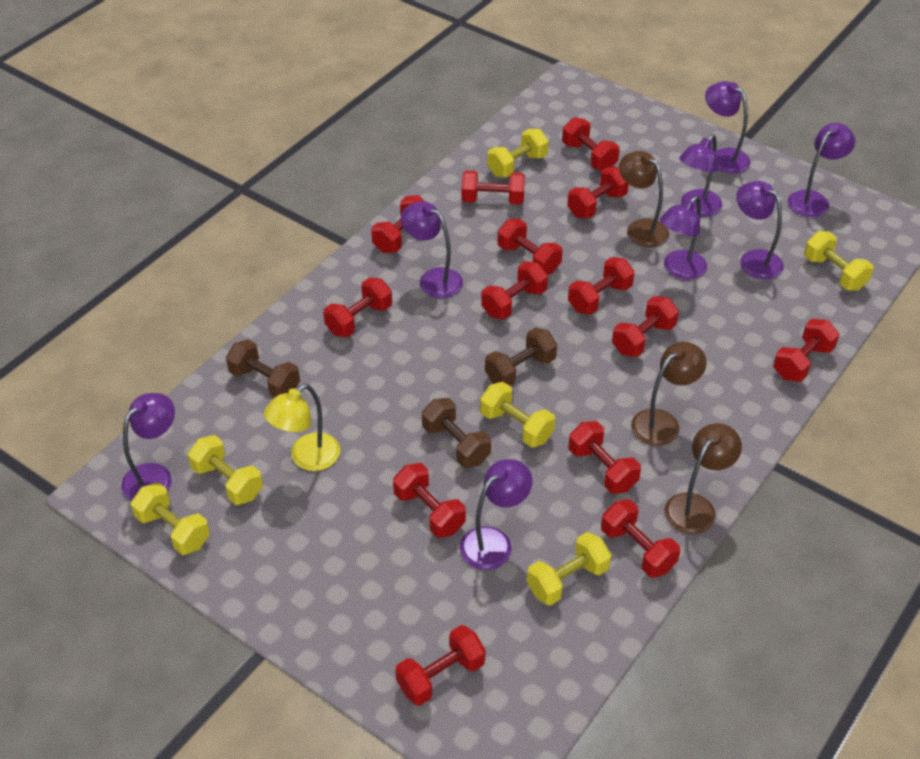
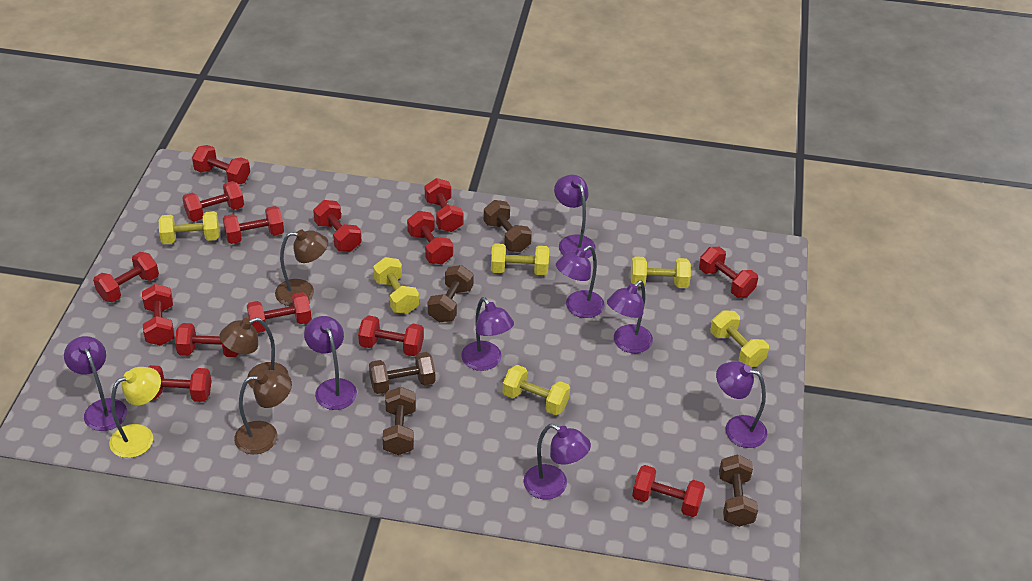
brown dumbbell: 3 -> 5

